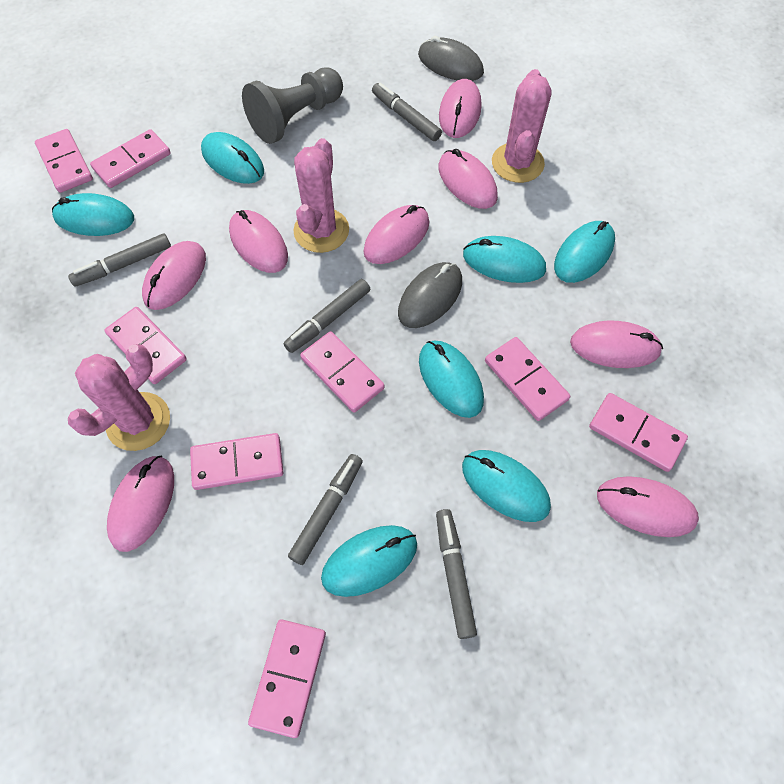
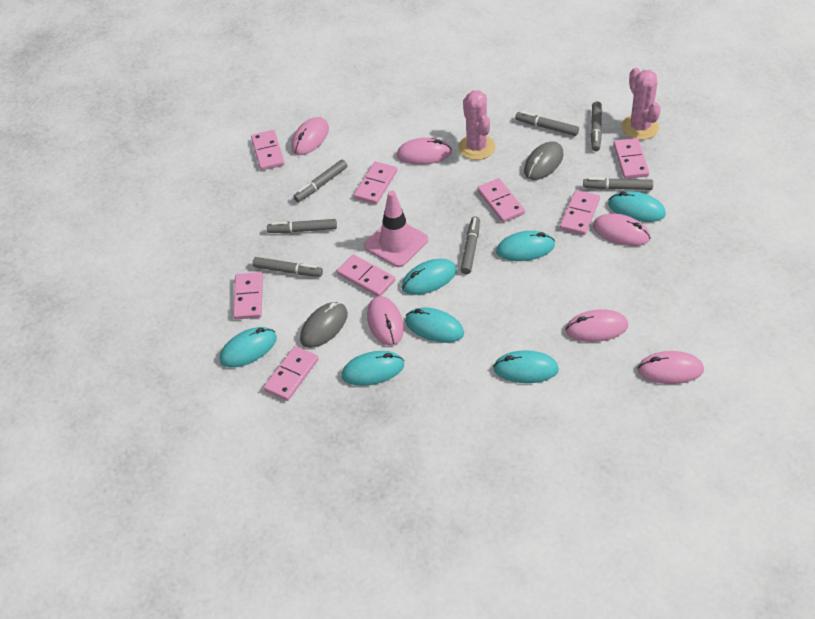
grey marker: 5 -> 7
grey pawn: 1 -> 0
pink cactus: 3 -> 2
pink mouse: 8 -> 6
pink traffic cone: 0 -> 1

